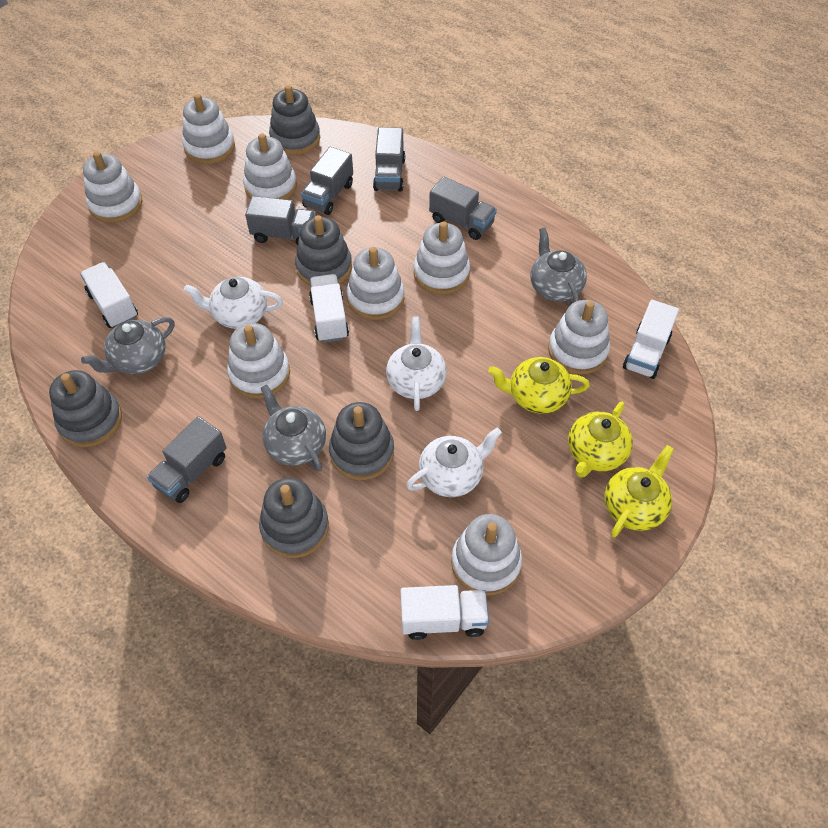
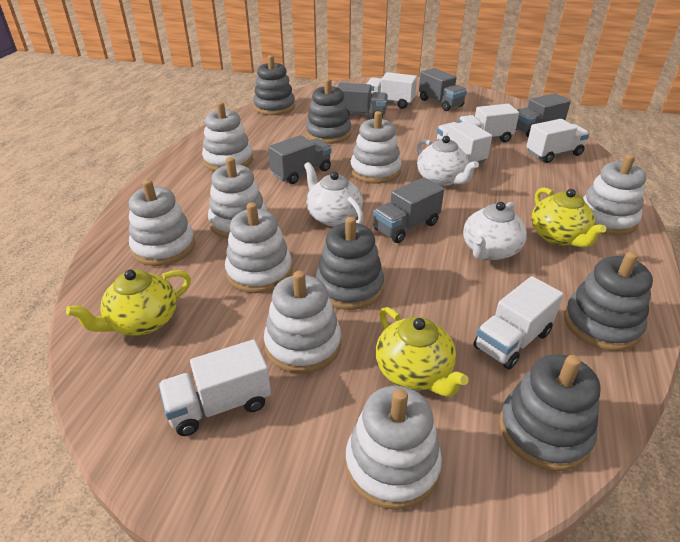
grey teapot: 3 -> 0
white truck: 4 -> 6

